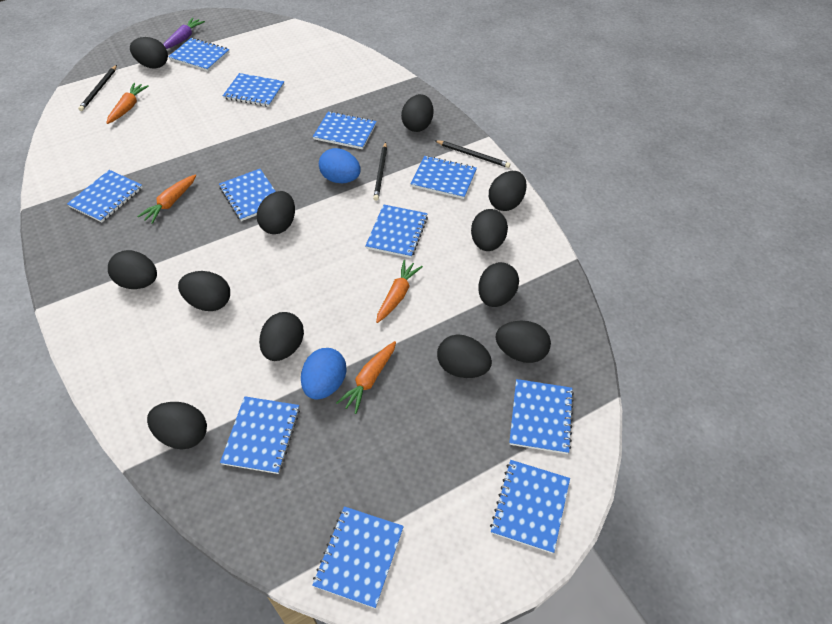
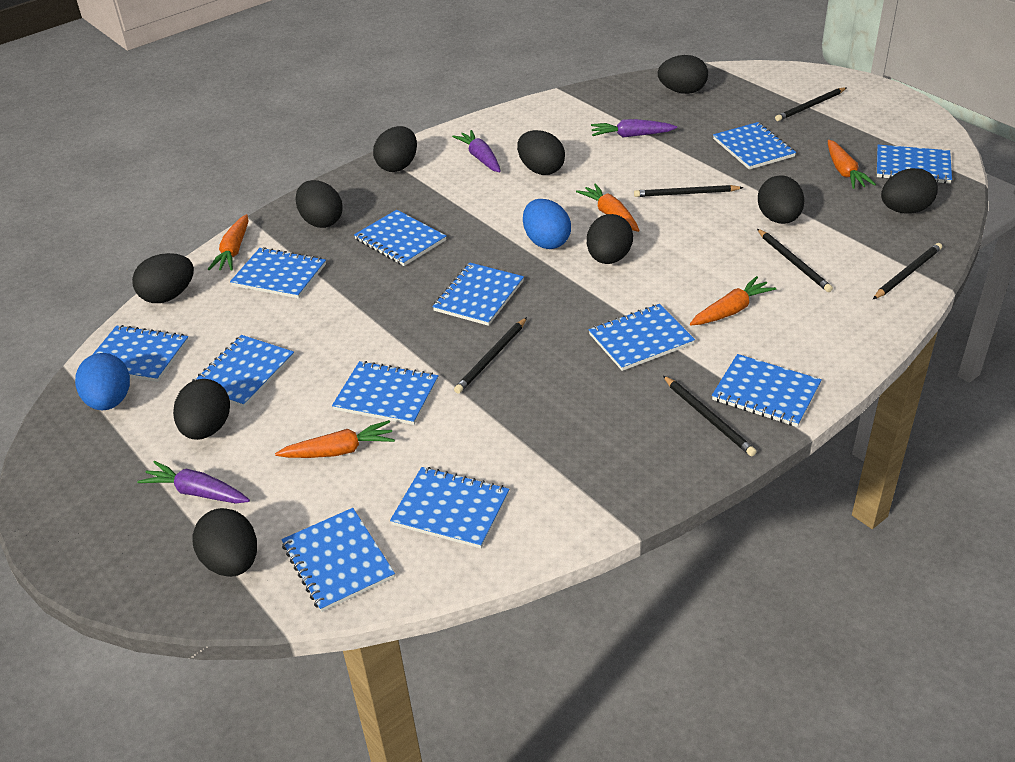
black egg: 12 -> 10
black pencil: 3 -> 6
blue notebook: 11 -> 12
orange carrot: 4 -> 5
purple carrot: 1 -> 3

